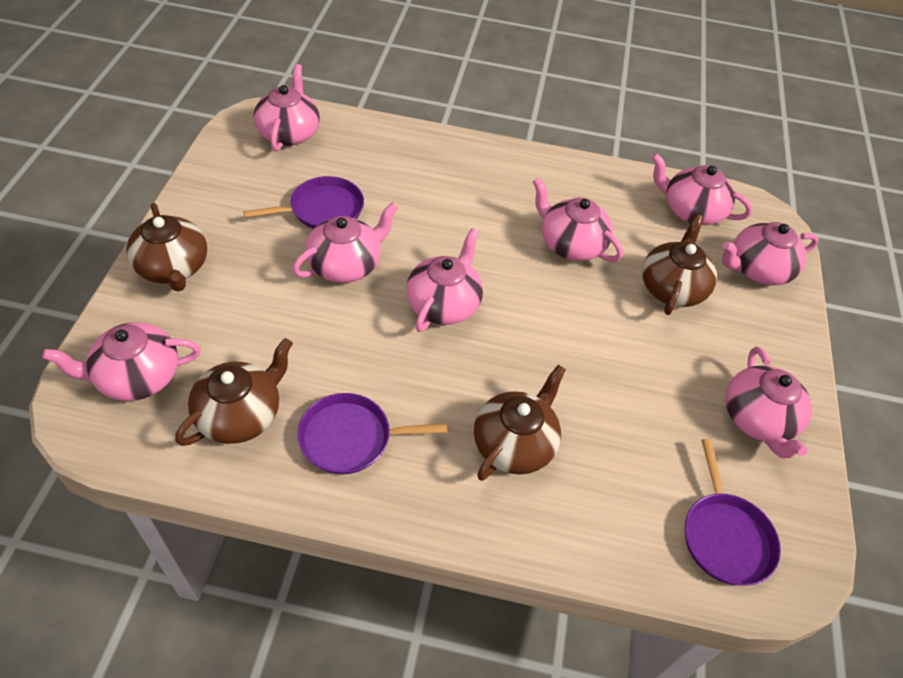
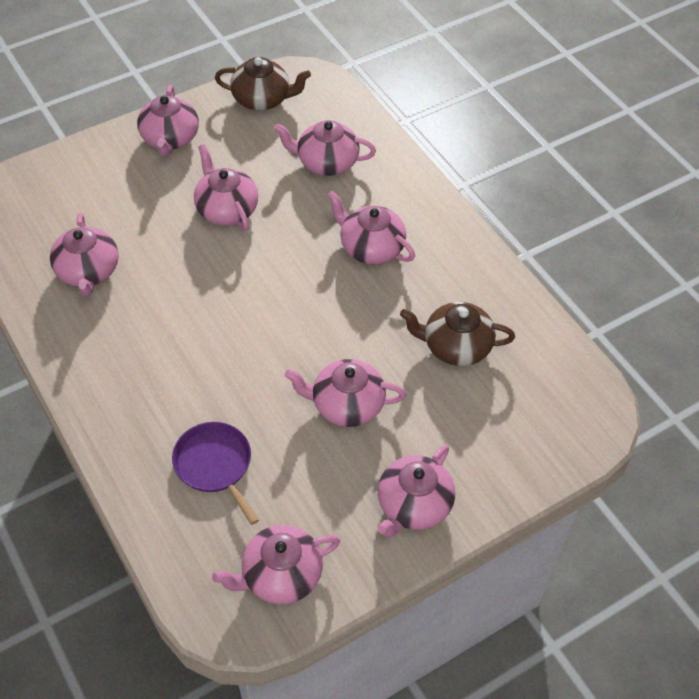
brown teapot: 4 -> 2
purple pan: 3 -> 1

